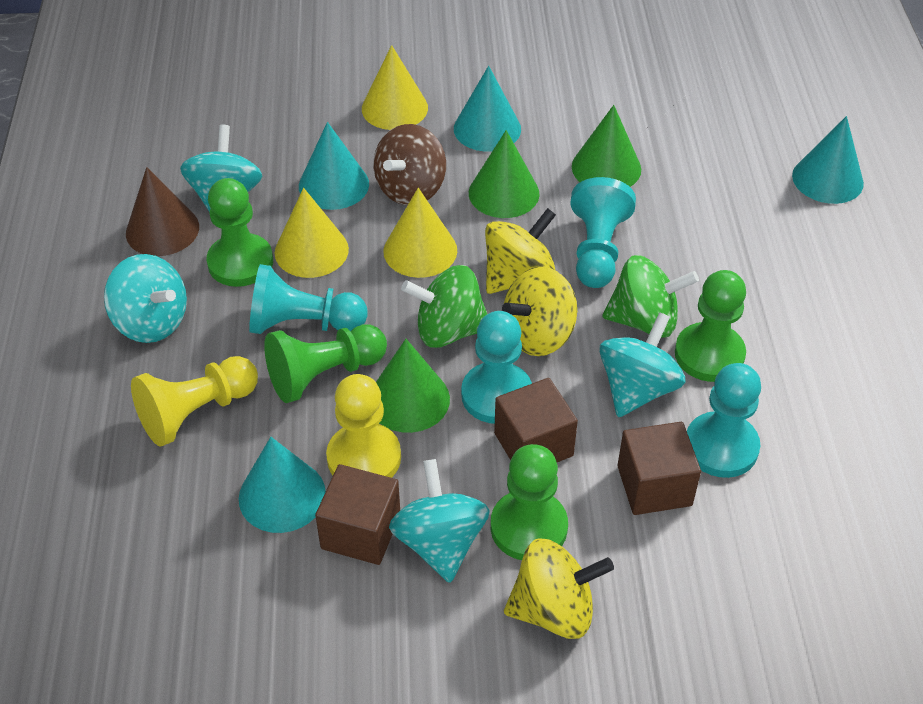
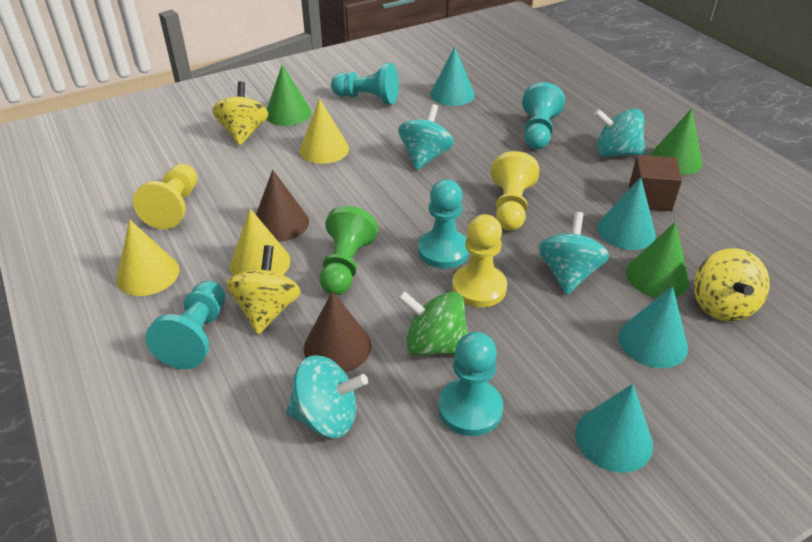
brown cone: 1 -> 2
brown cube: 3 -> 1
brown spinning top: 1 -> 0
green pawn: 4 -> 1
green spinning top: 2 -> 1
turquoise pawn: 4 -> 5
yellow pawn: 2 -> 3

